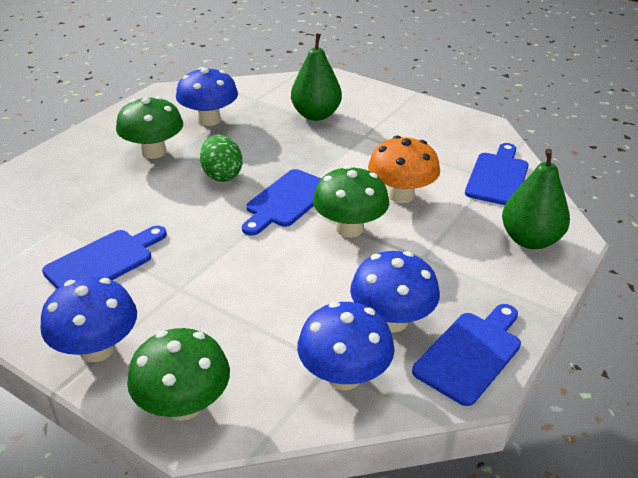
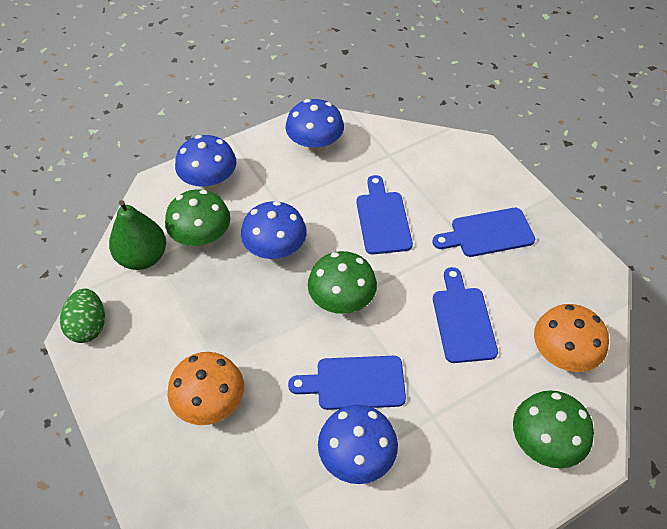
green pear: 2 -> 1
orange mushroom: 1 -> 2

